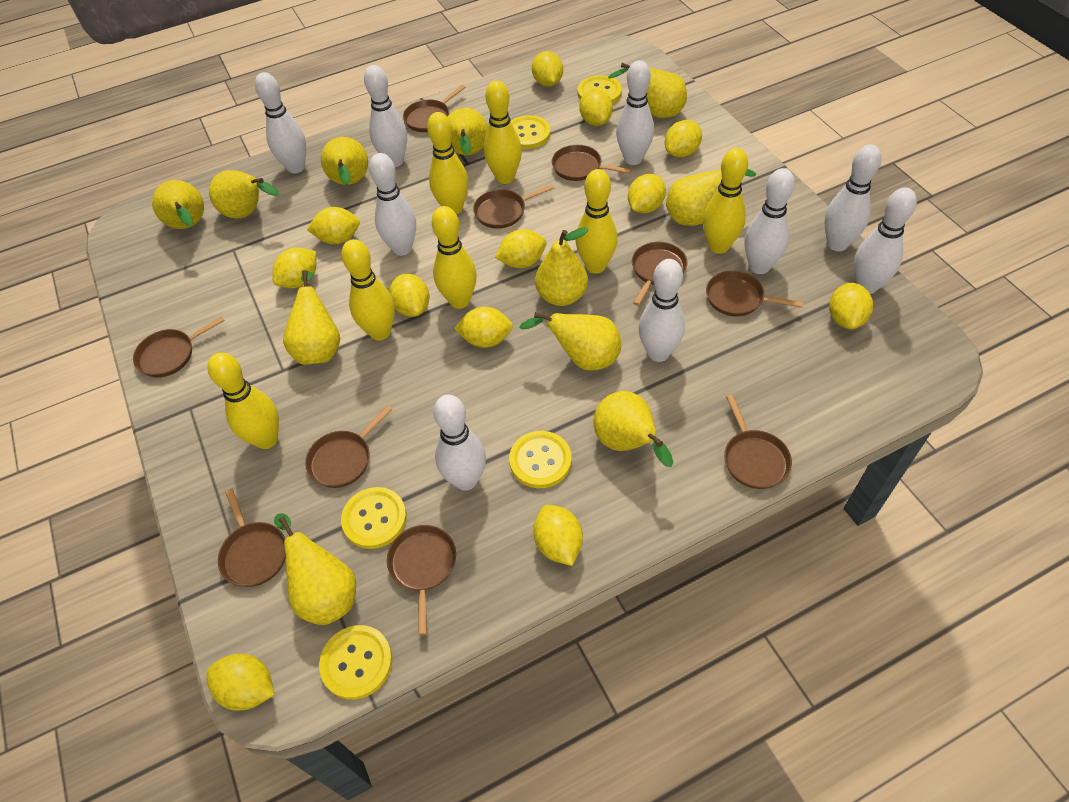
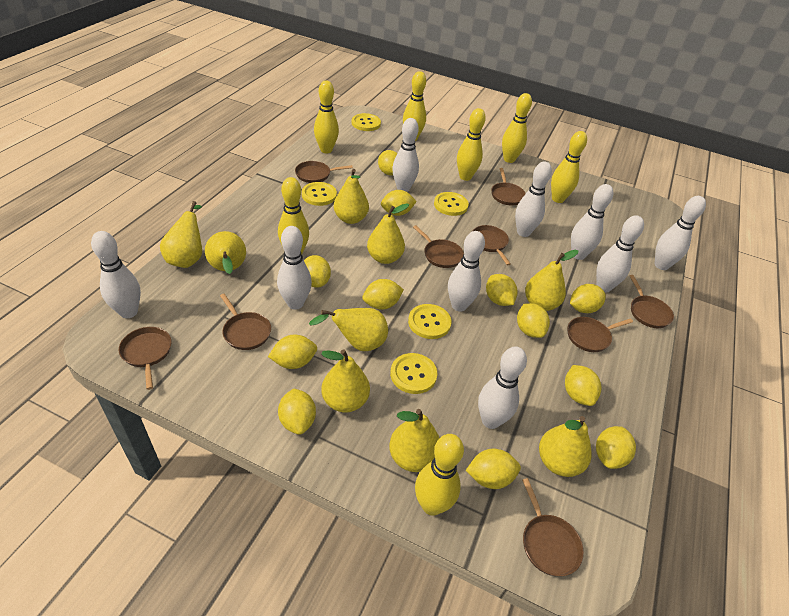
brown pan: 10 -> 9
yellow pear: 11 -> 9

